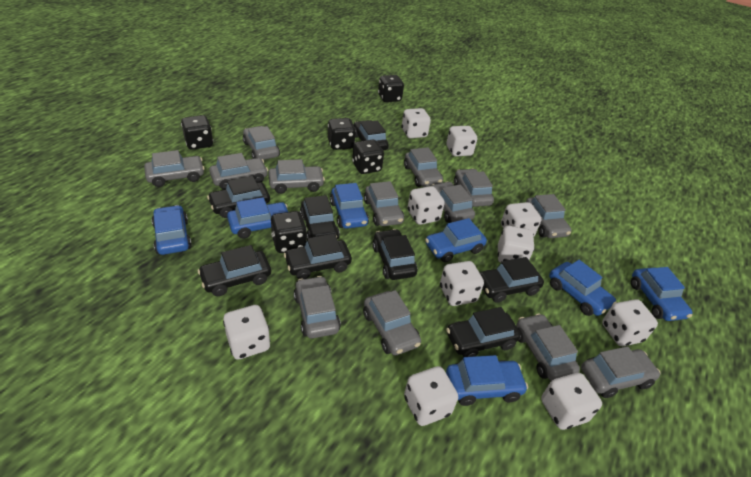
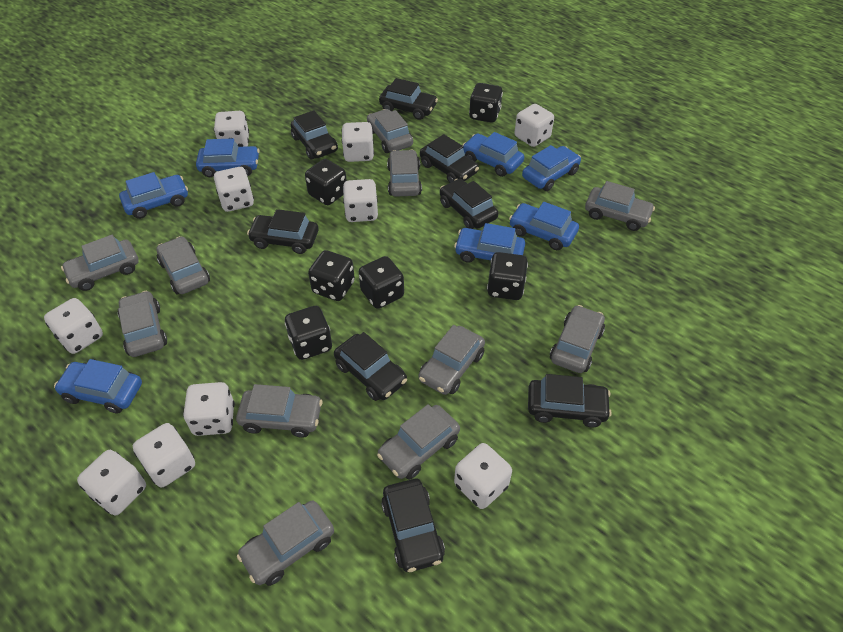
black dice: 5 -> 6
grey car: 13 -> 11

